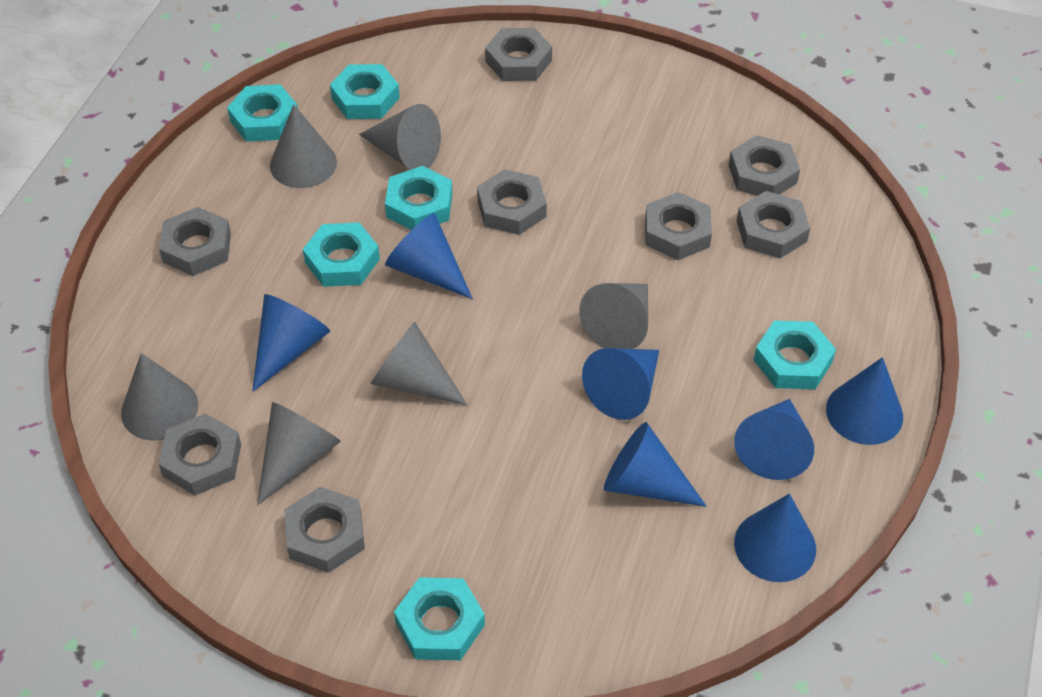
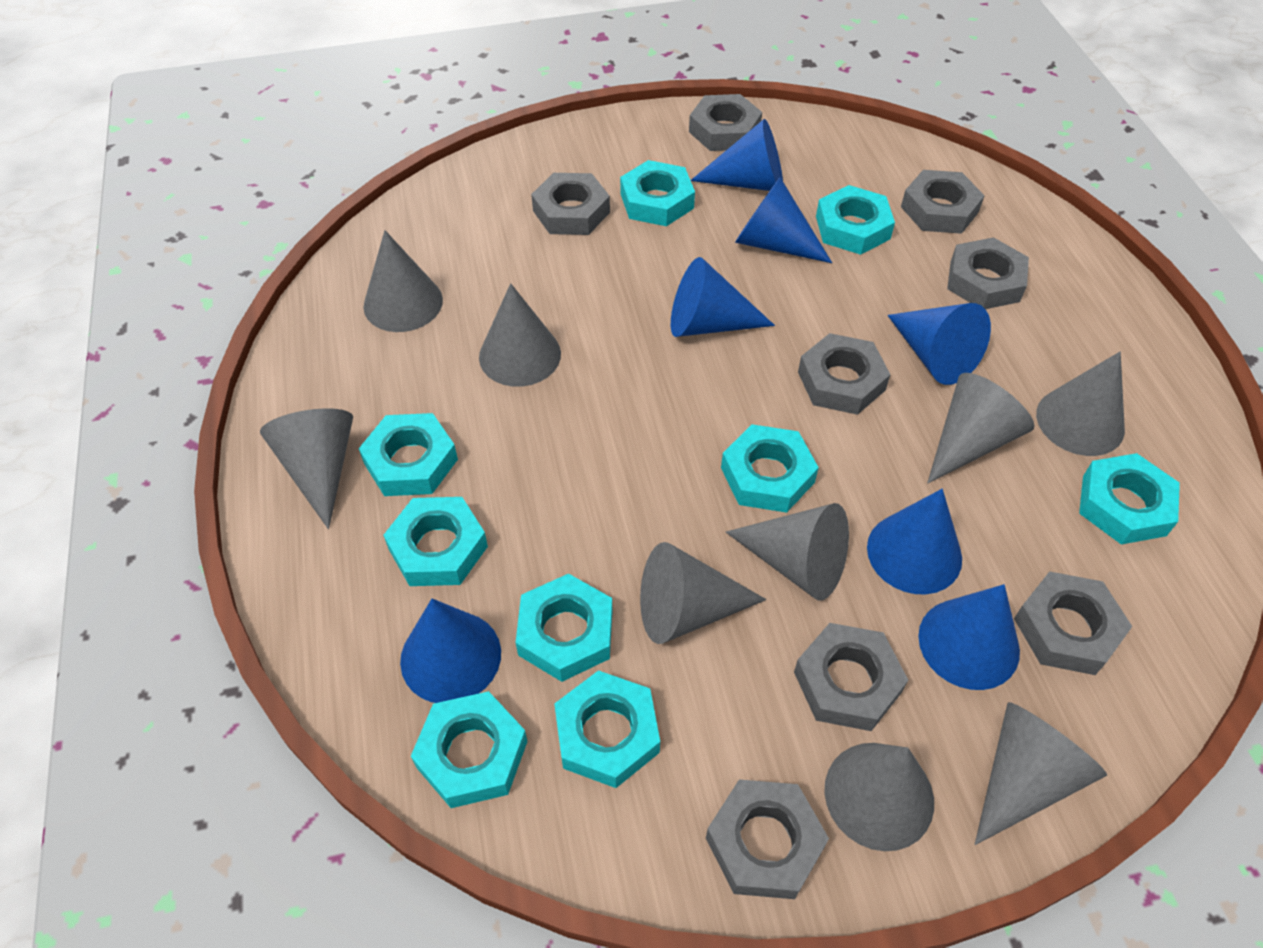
grey cone: 6 -> 9
turquoise nut: 6 -> 9

